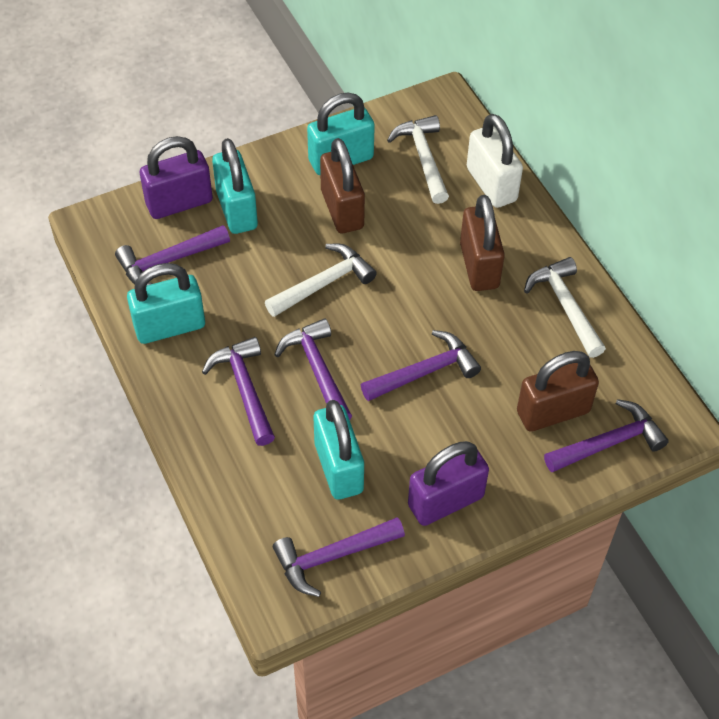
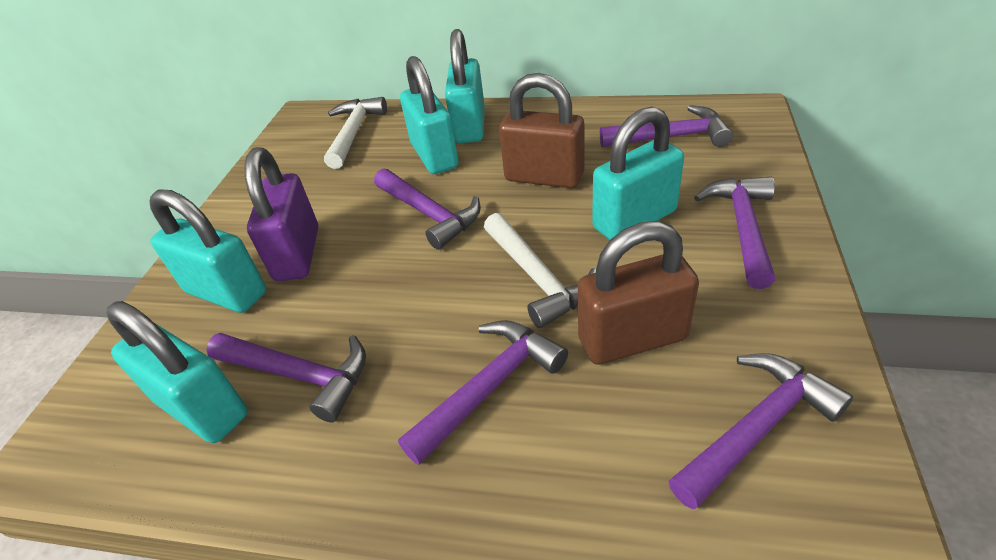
brown padlock: 3 -> 2
purple padlock: 2 -> 1
turquoise padlock: 4 -> 5
white hammer: 3 -> 2
white padlock: 1 -> 0

